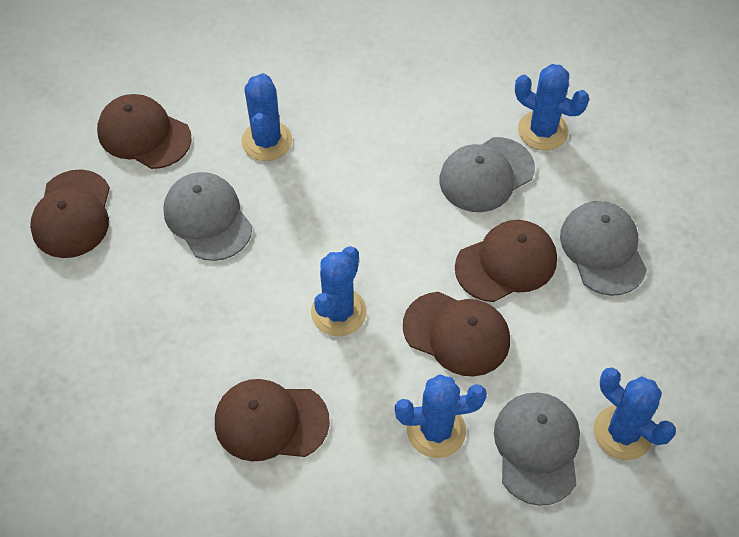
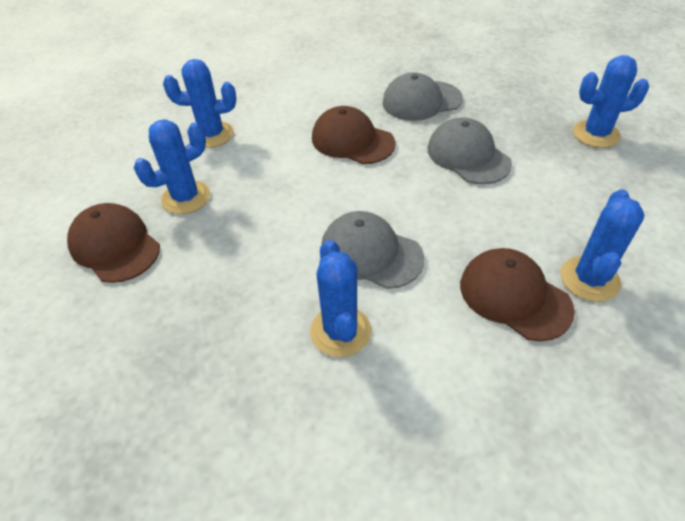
brown cap: 5 -> 3
grey cap: 4 -> 3

